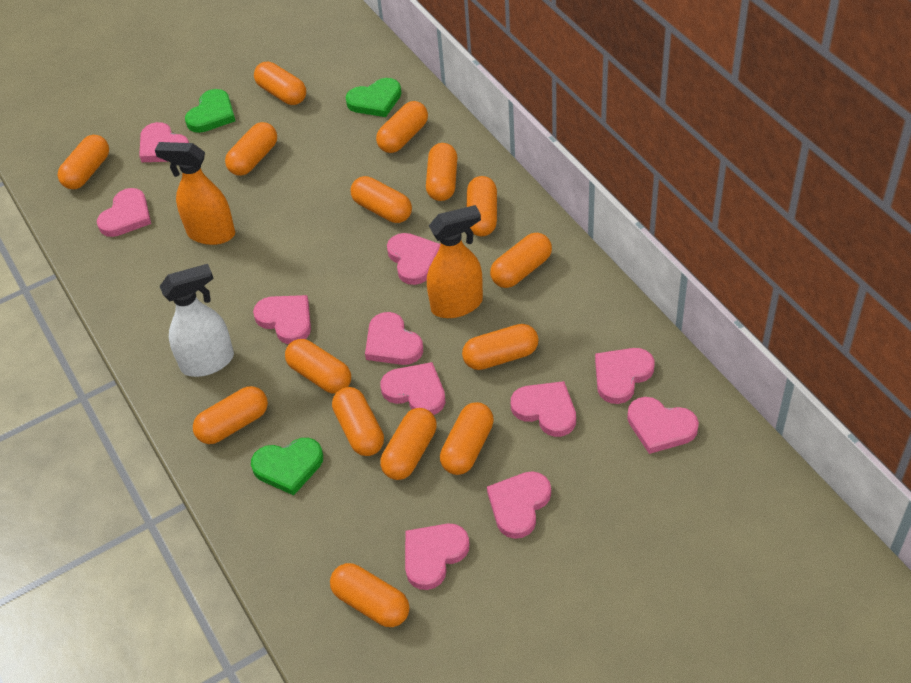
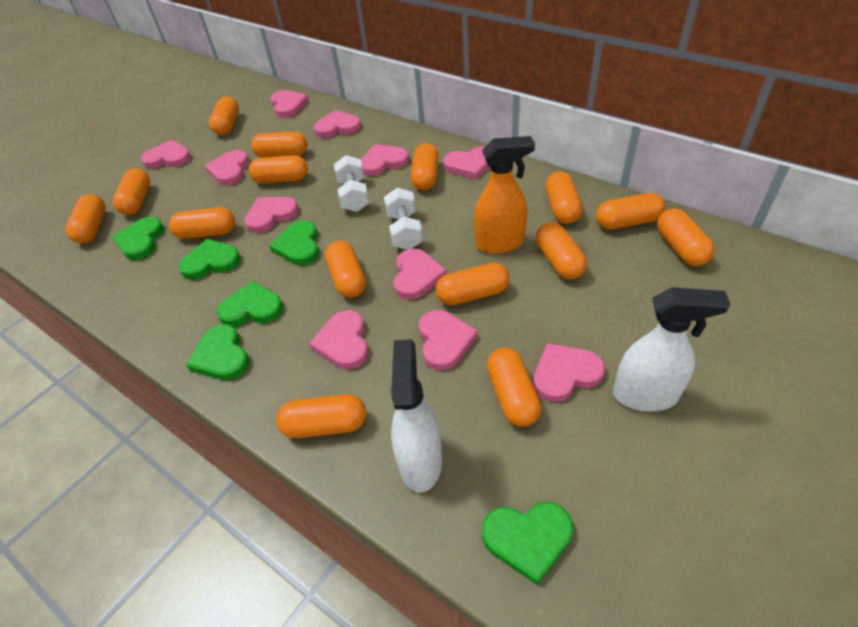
green heart: 3 -> 6
orange spray bottle: 2 -> 1
white dumbbell: 0 -> 2
white spray bottle: 1 -> 2

